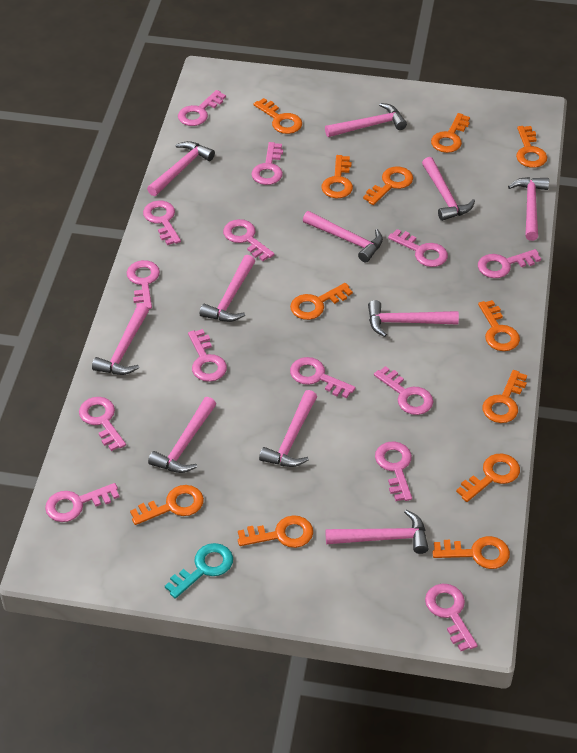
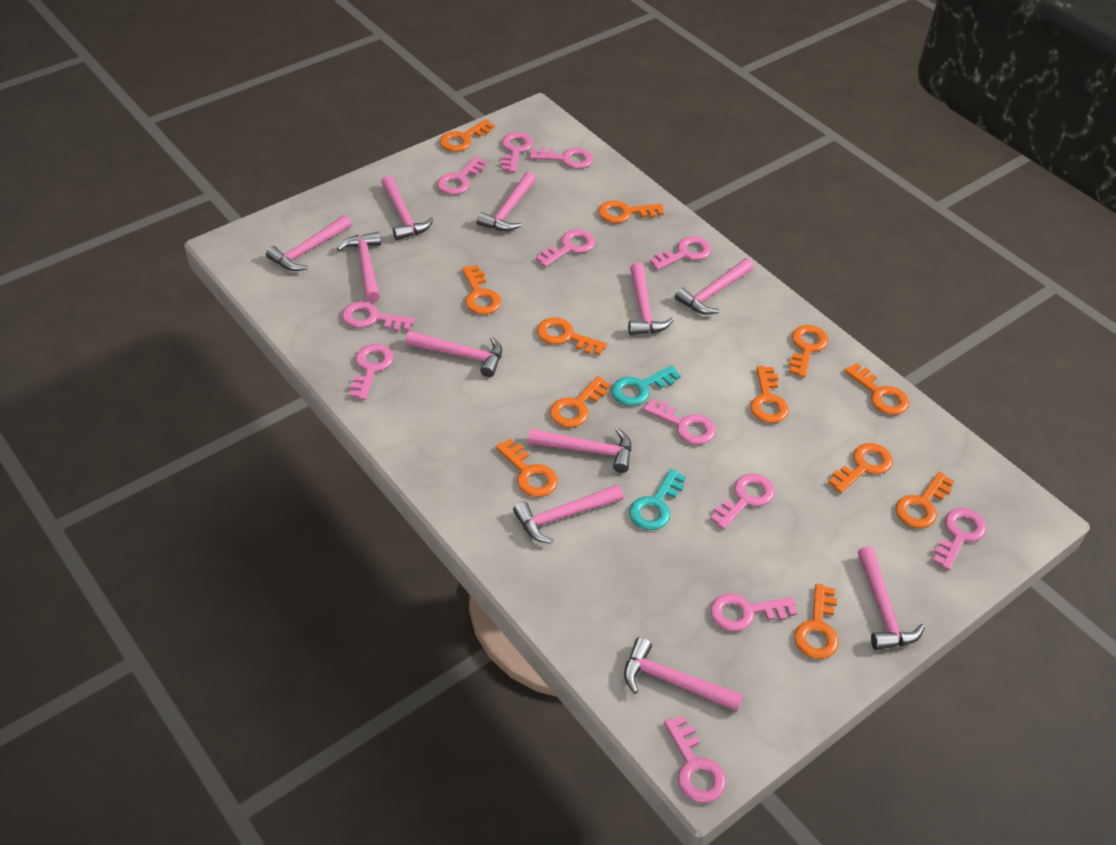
pink key: 14 -> 12
turquoise key: 1 -> 2

